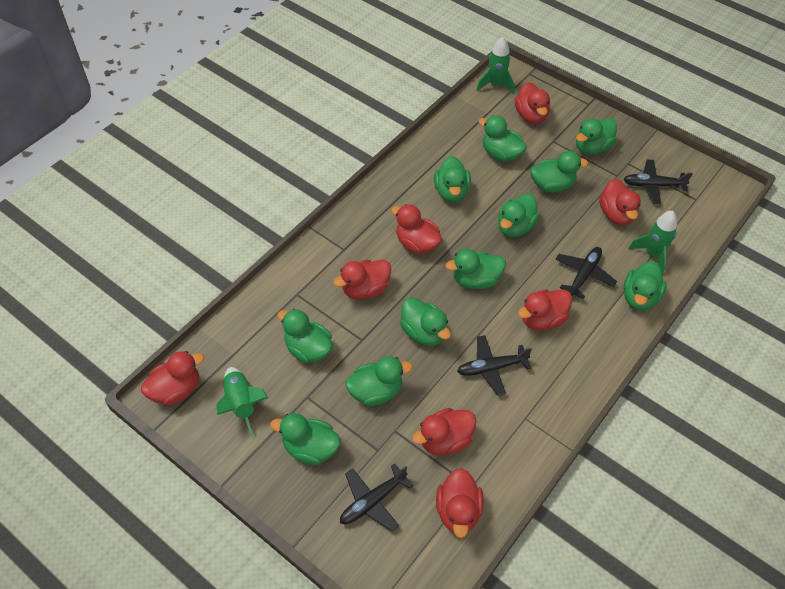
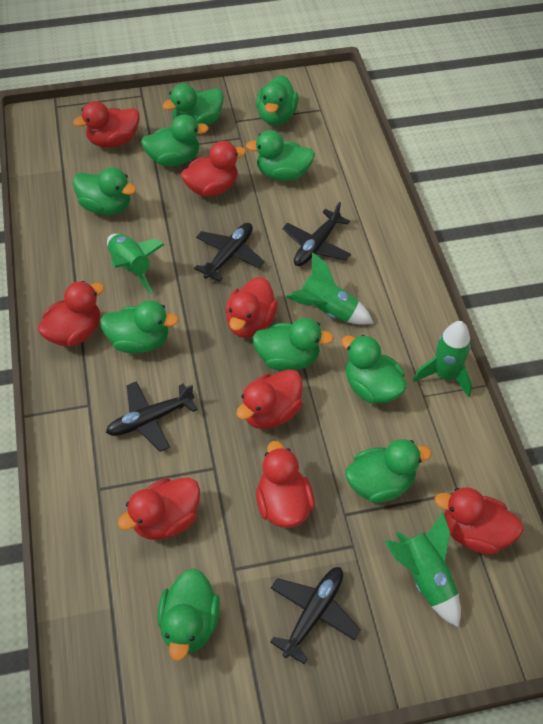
green duck: 11 -> 10
green rocket: 3 -> 4

